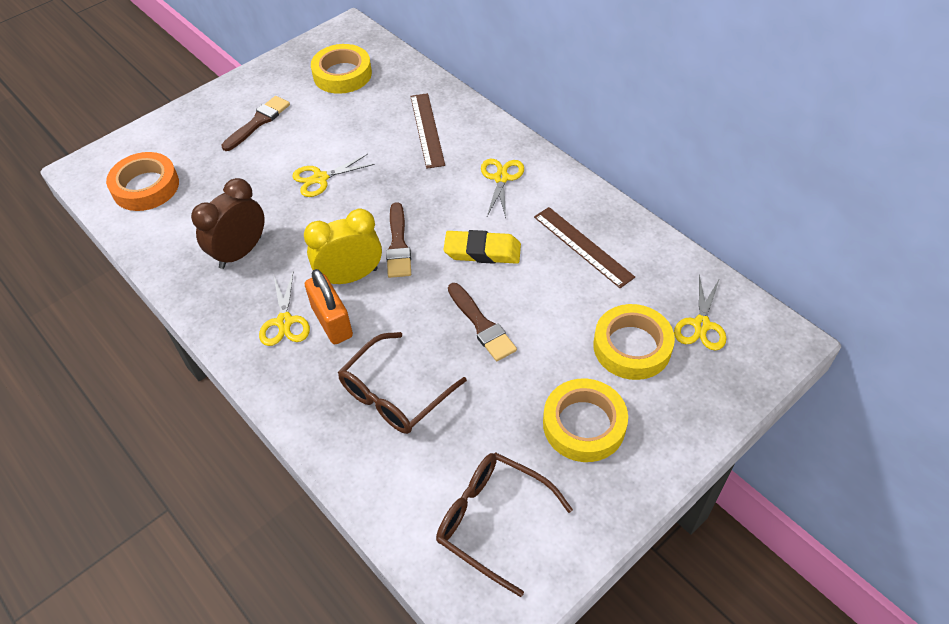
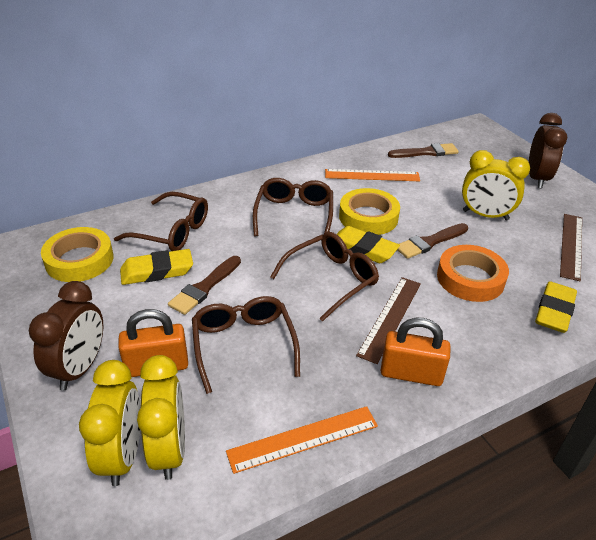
brown clock: 1 -> 2
brown glasses: 2 -> 4
orange padlock: 1 -> 2
orange ruler: 0 -> 2
yellow clock: 1 -> 3
yellow eraser: 1 -> 3
yellow scissors: 4 -> 0
yellow tape: 3 -> 2

